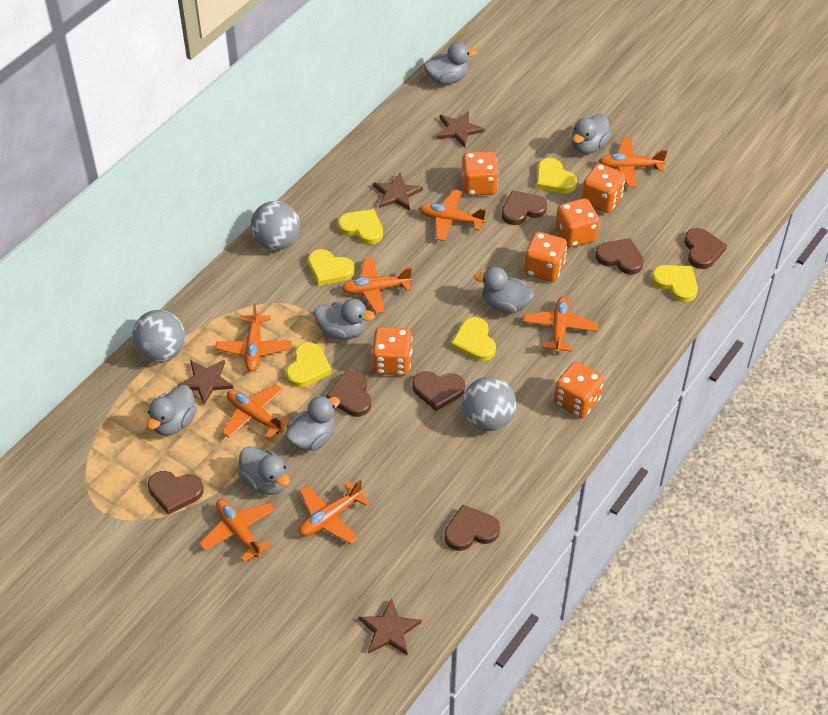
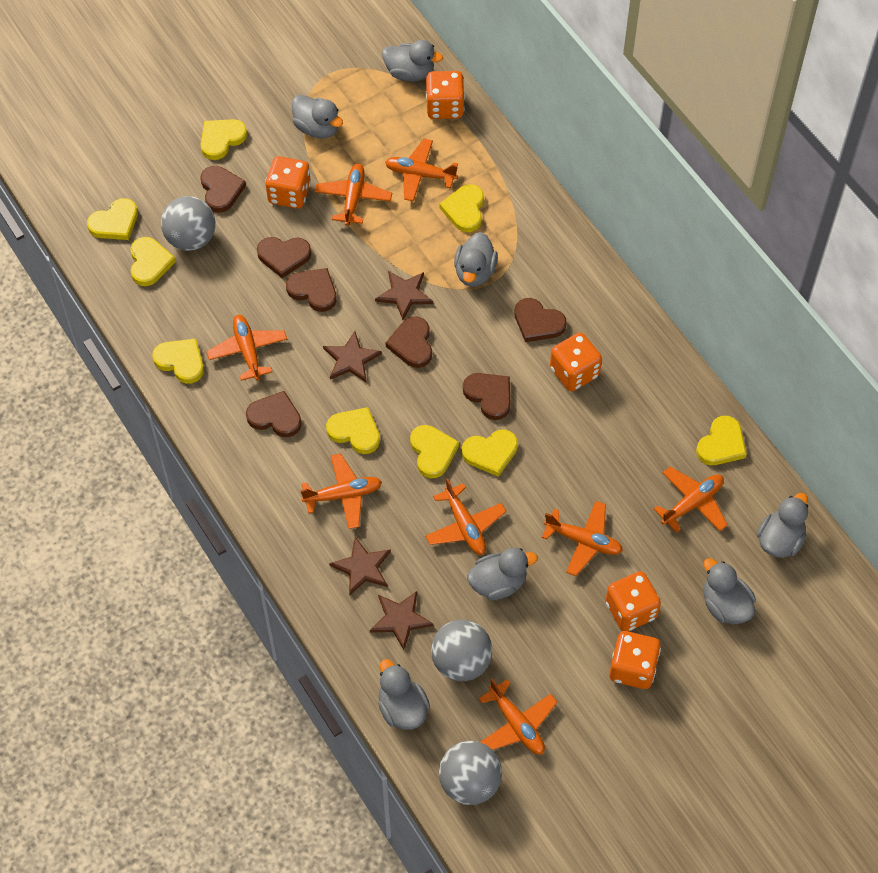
orange dice: 6 -> 5
yellow heart: 6 -> 9

